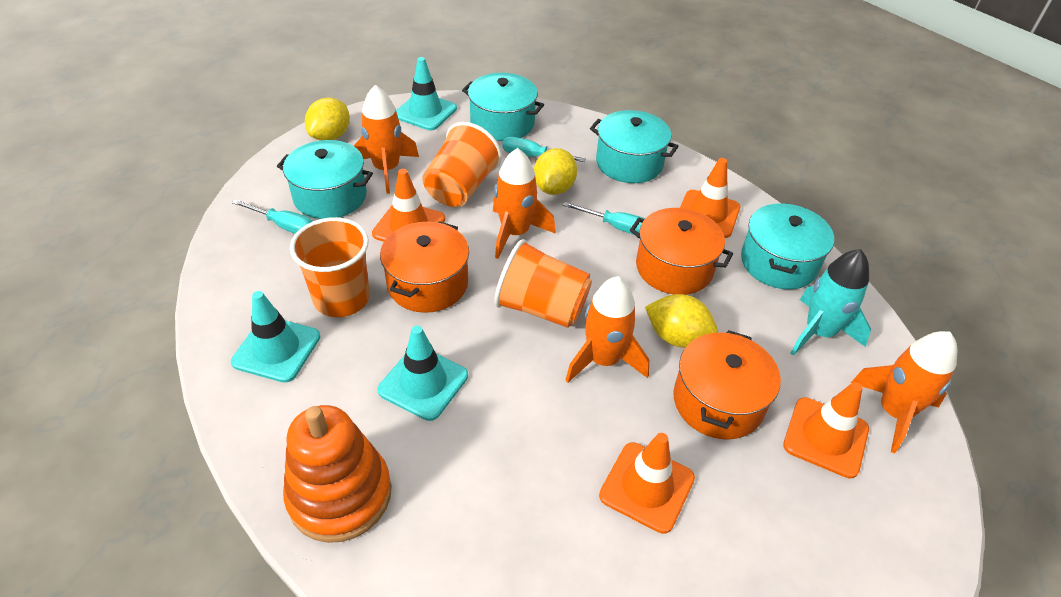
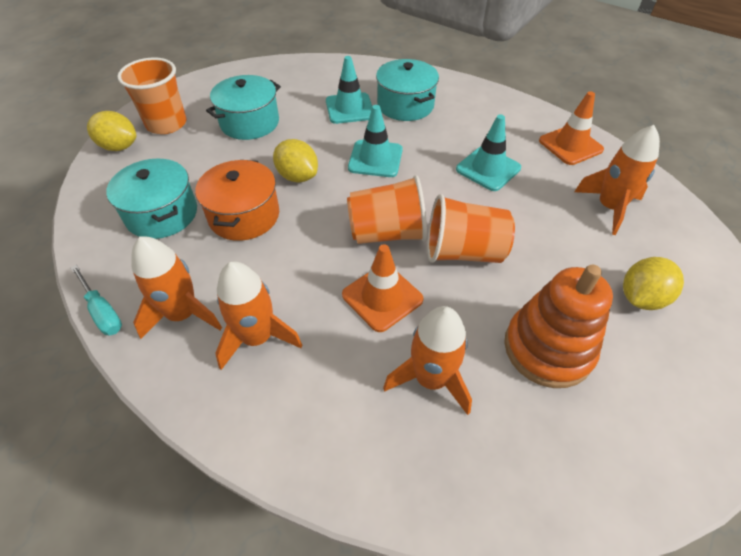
orange pot: 3 -> 1
orange traffic cone: 4 -> 2
turquoise pot: 4 -> 3
turquoise rocket: 1 -> 0
turquoise screwdriver: 3 -> 1

